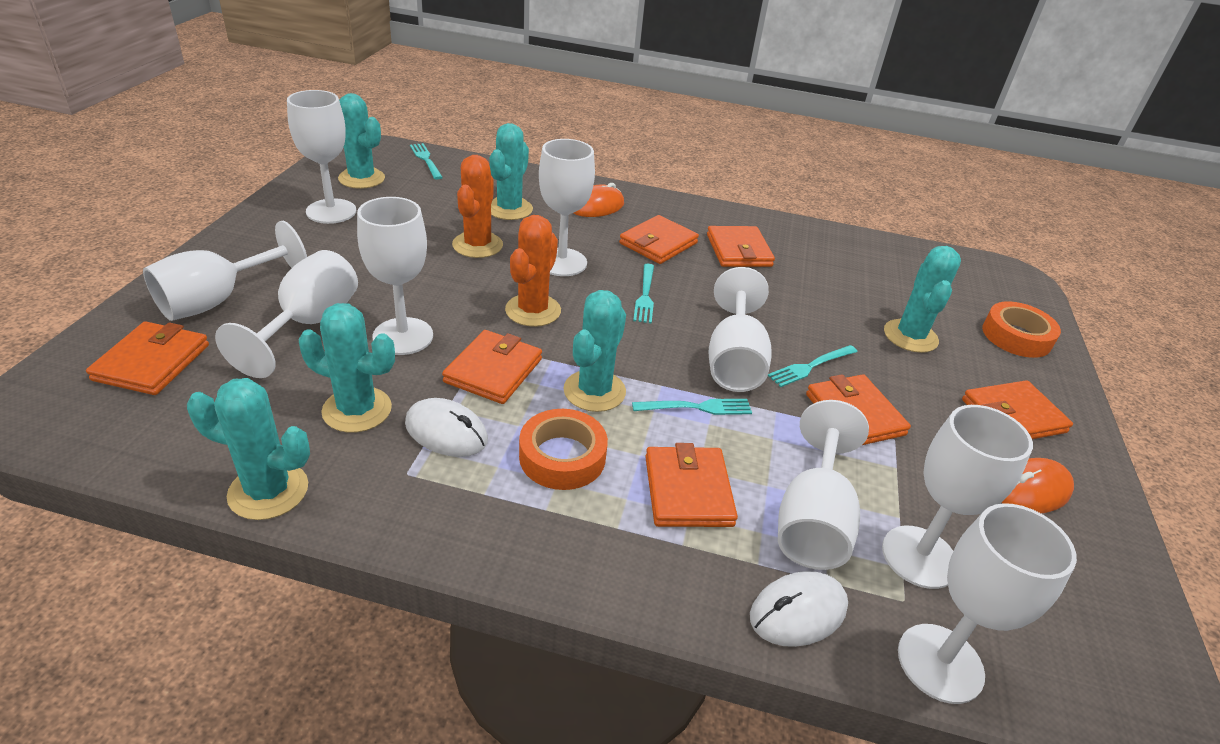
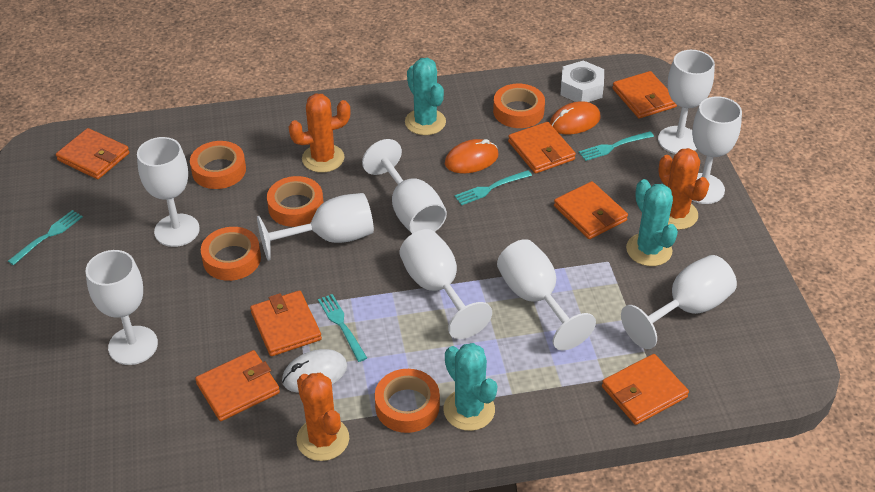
orange cactus: 2 -> 3
orange tape: 2 -> 5
turquoise cactus: 6 -> 3
white mouse: 2 -> 1
white nut: 0 -> 1

